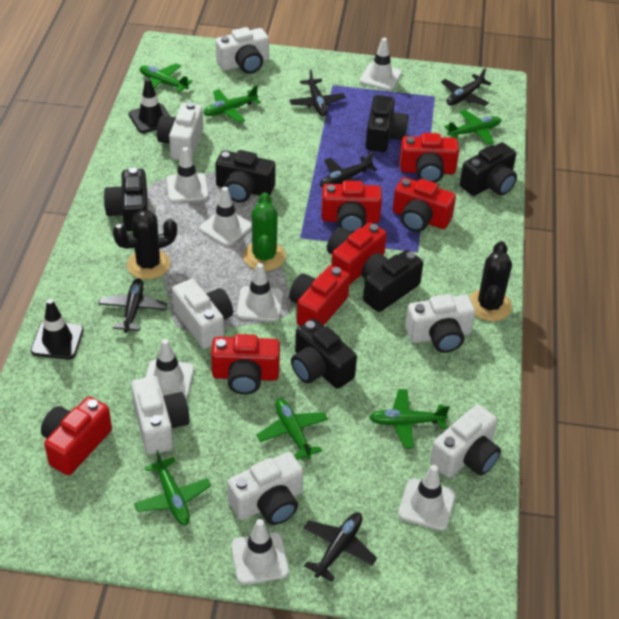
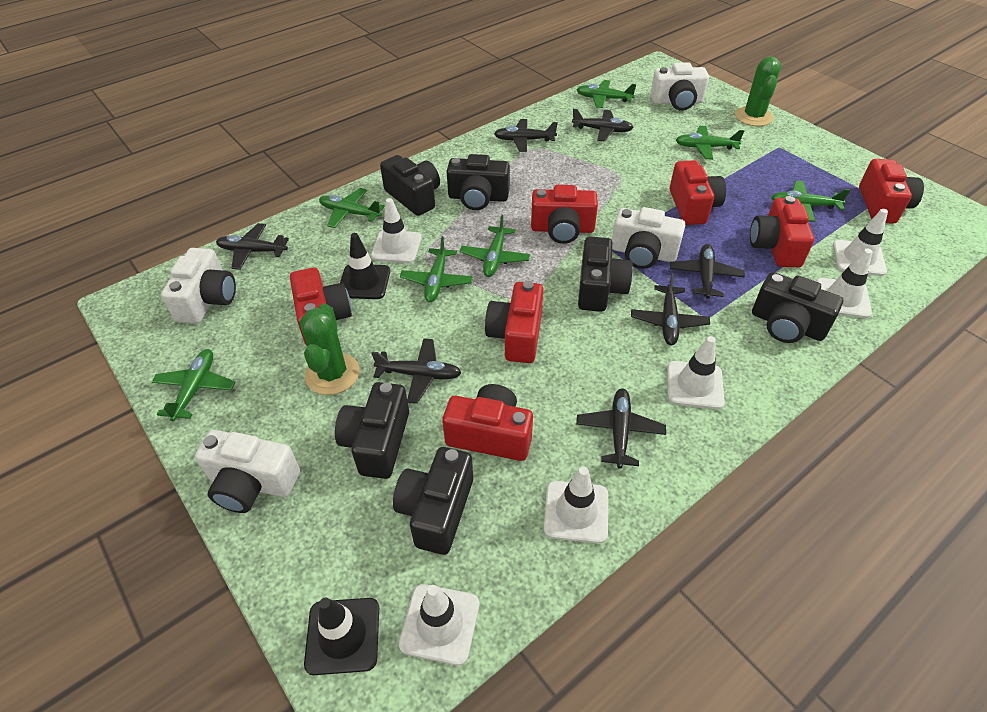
black cactus: 2 -> 0
black plane: 5 -> 7
green cactus: 1 -> 2
green plane: 6 -> 7
white camera: 7 -> 4
white traffic cone: 7 -> 6

